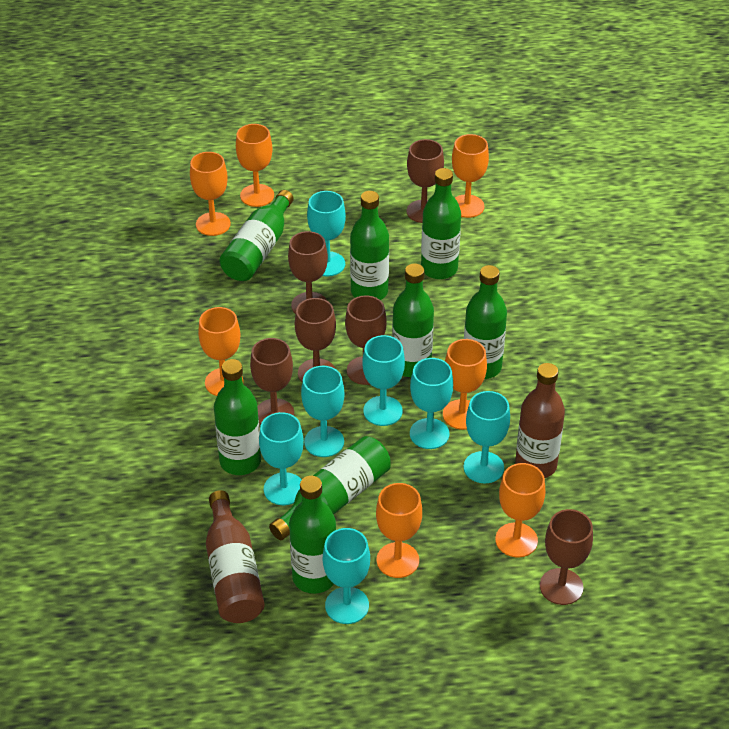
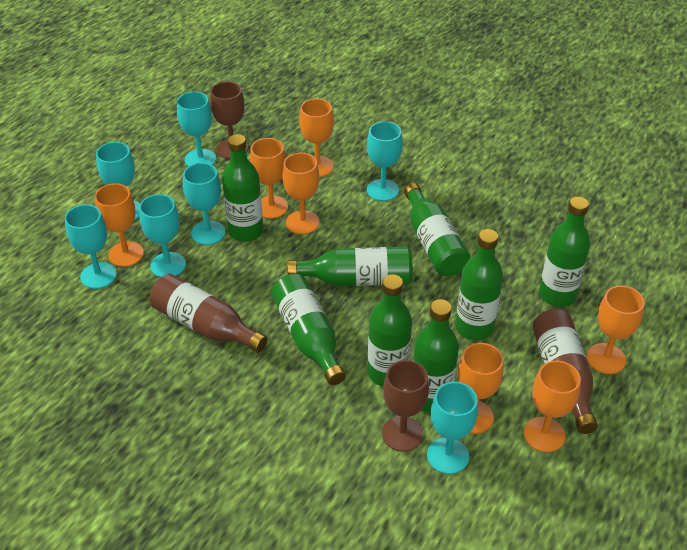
brown goblet: 6 -> 2

